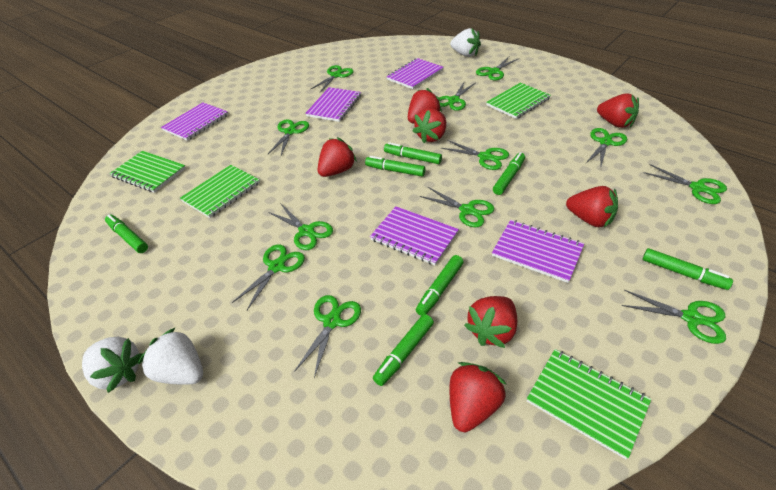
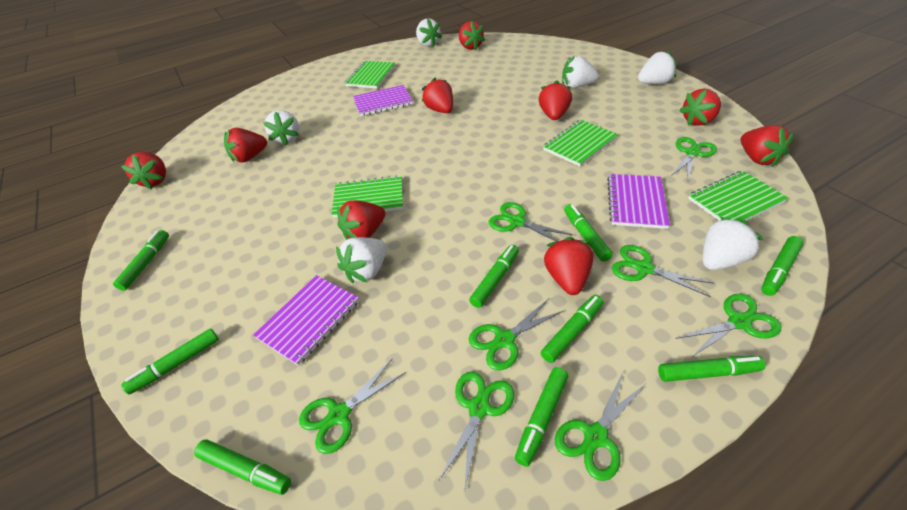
green marker: 7 -> 9
green scissors: 12 -> 8
purple notebook: 5 -> 3
red strawberry: 7 -> 9
white strawberry: 3 -> 6

